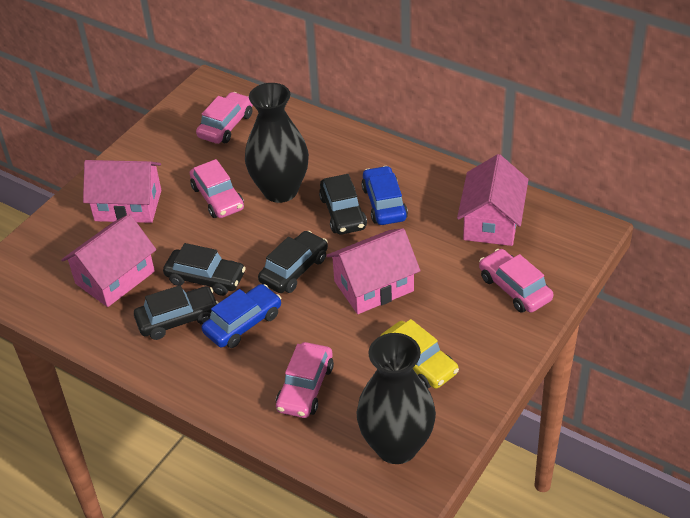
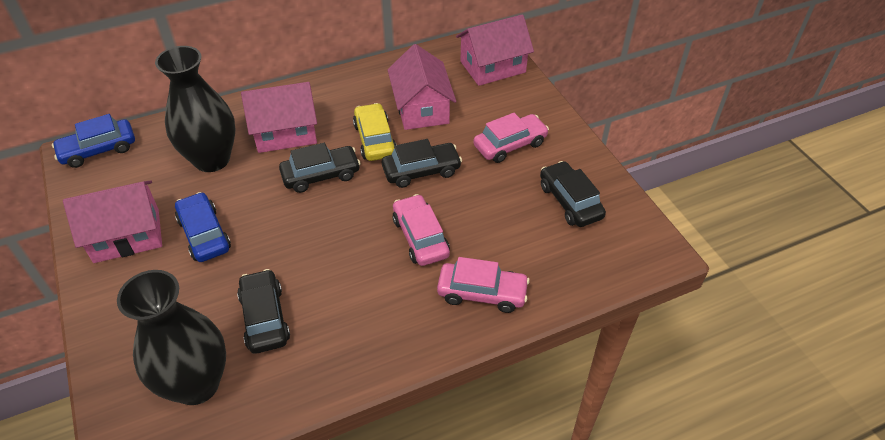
pink car: 4 -> 3

